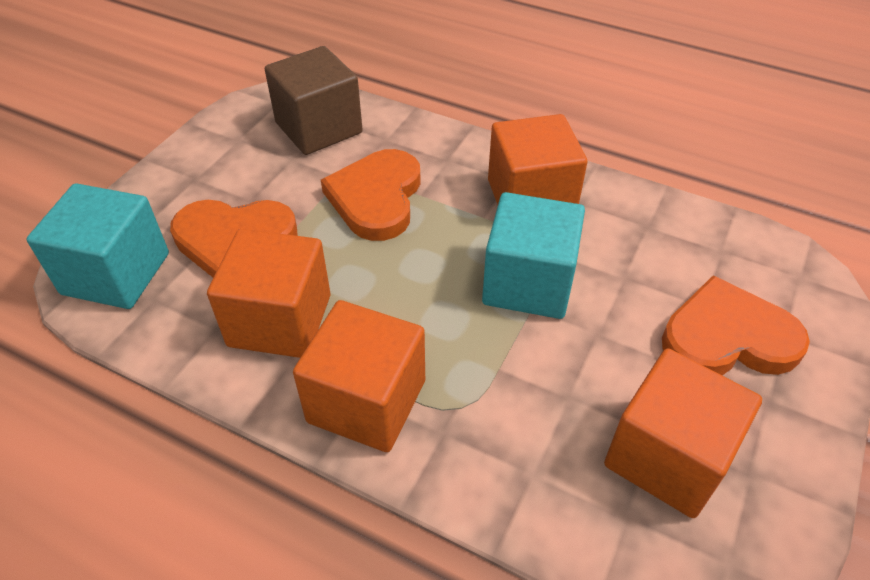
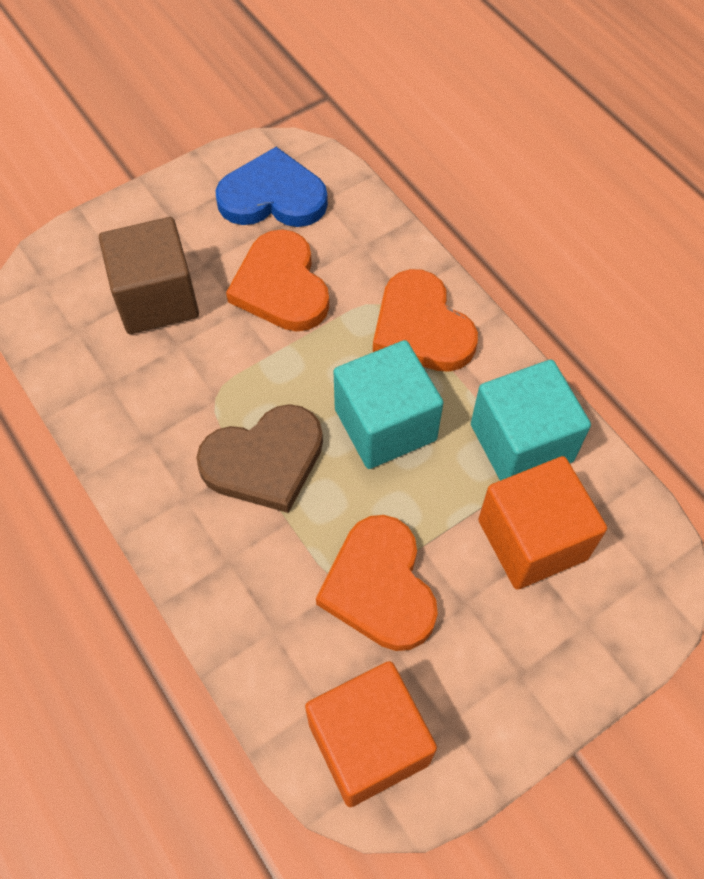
blue heart: 0 -> 1
brown heart: 0 -> 1
orange cube: 4 -> 2

